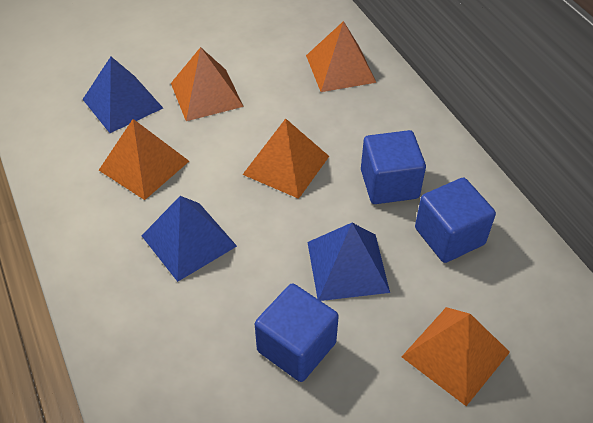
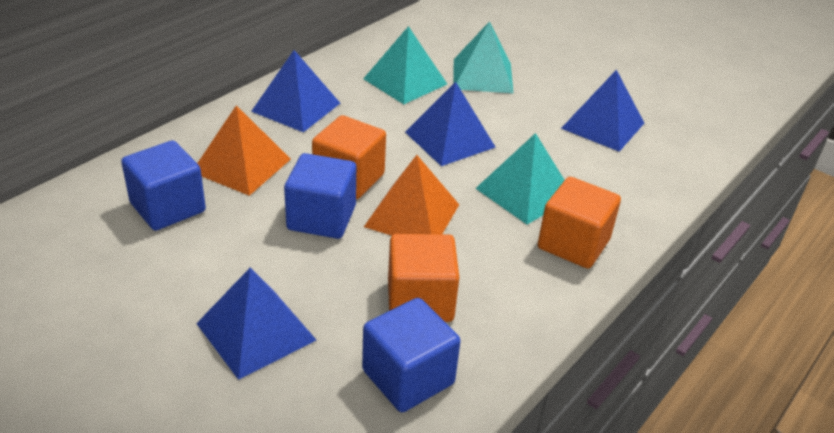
blue pyramid: 3 -> 4
orange cube: 0 -> 3
orange pyramid: 5 -> 2
turquoise pyramid: 0 -> 3

